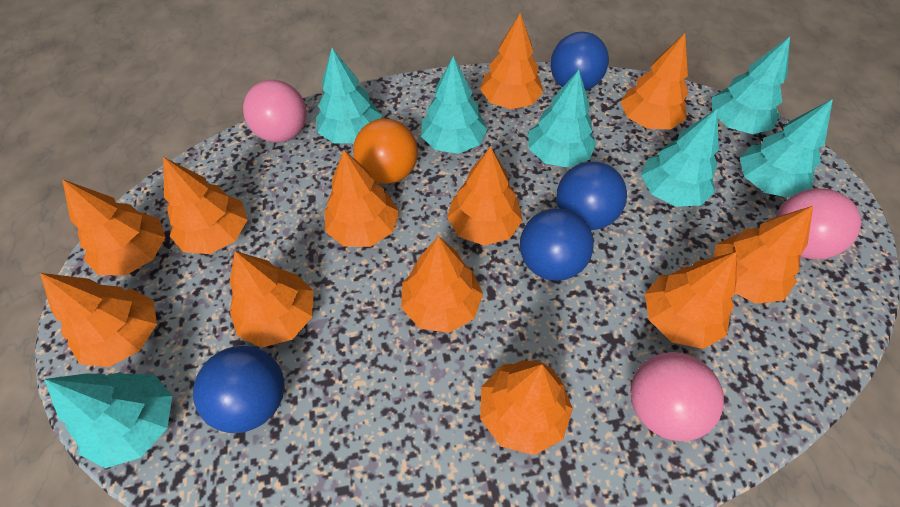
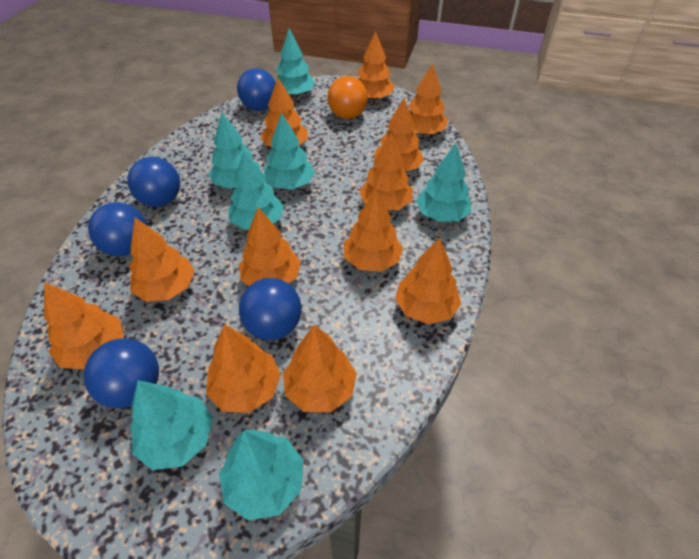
blue ball: 4 -> 5
pink ball: 3 -> 0

